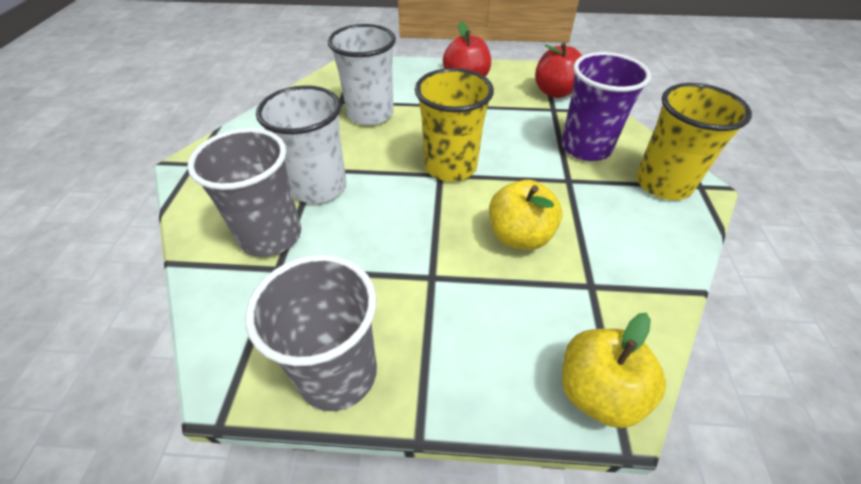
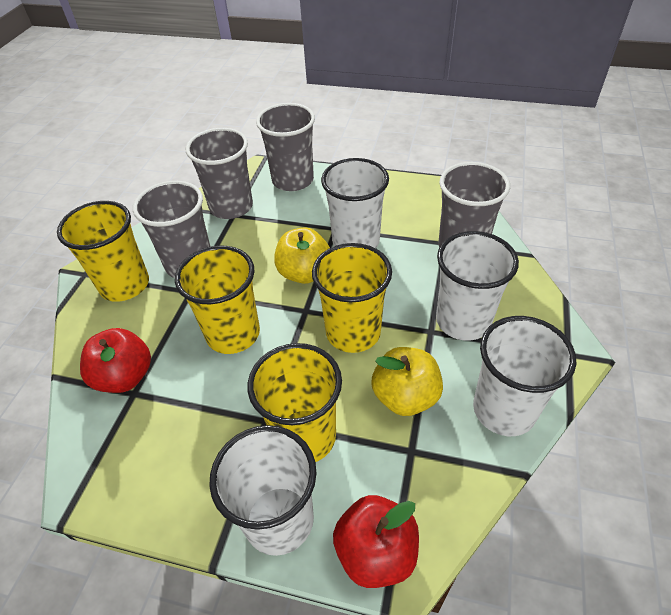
grey cup: 2 -> 4
purple cup: 1 -> 0
white cup: 2 -> 4
yellow cup: 2 -> 4

